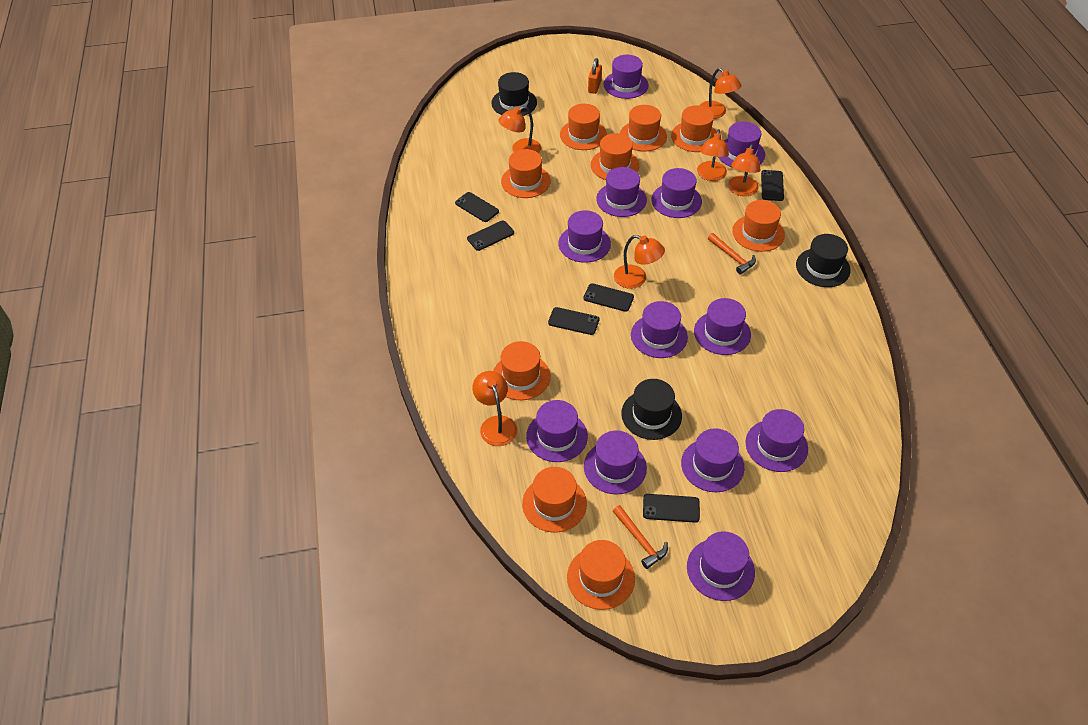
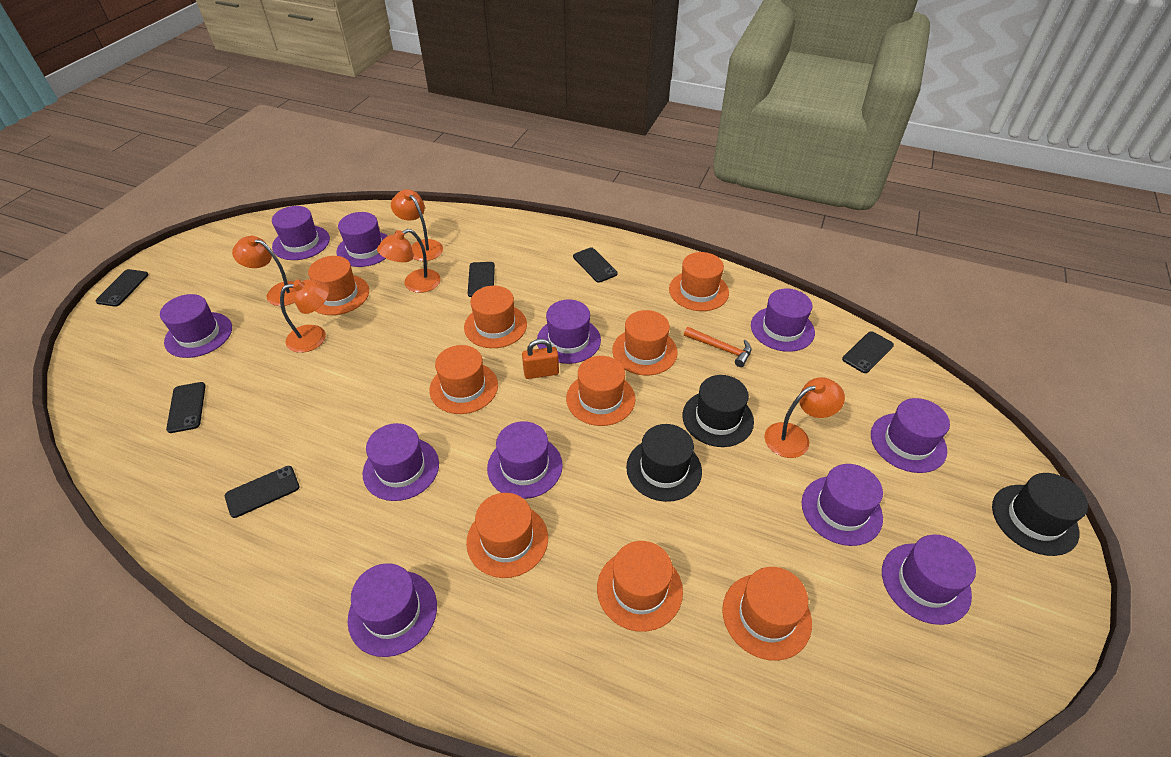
orange hammer: 2 -> 1
orange lamp: 6 -> 5
purple hat: 12 -> 11

